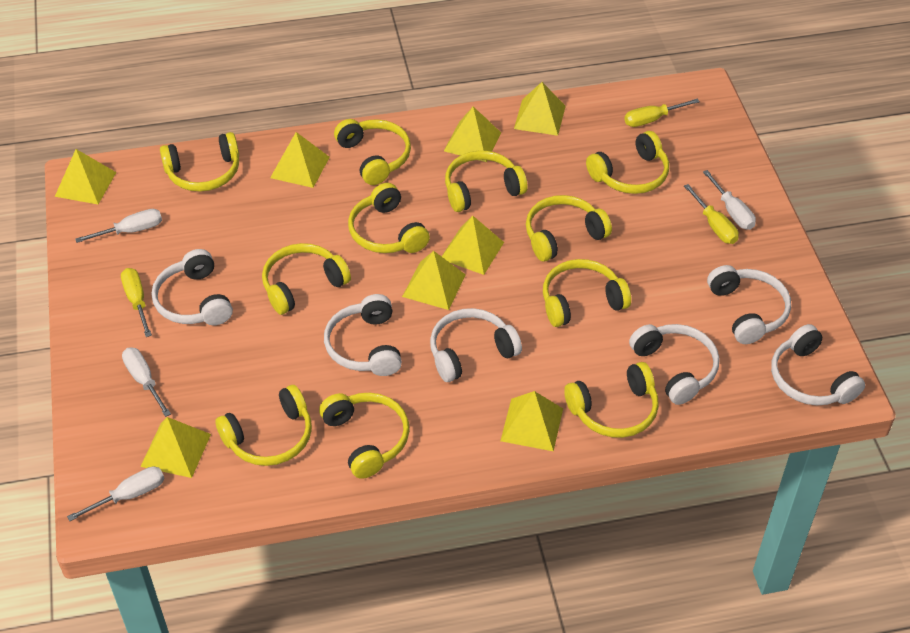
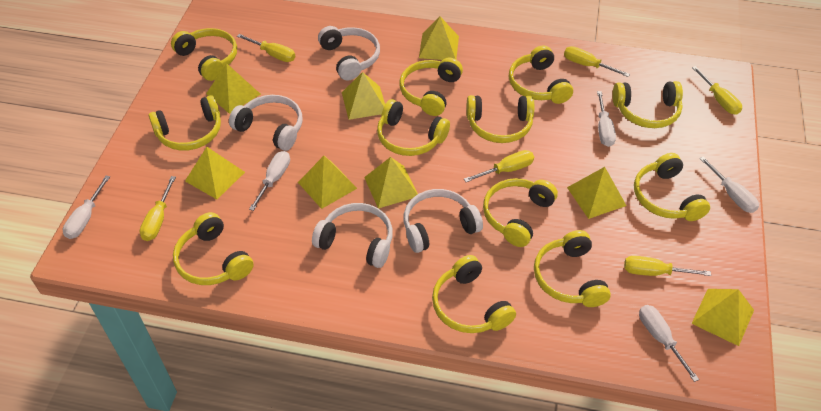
white headphones: 6 -> 4
white screwdriver: 4 -> 5
yellow headphones: 11 -> 12
yellow screwdriver: 3 -> 6

